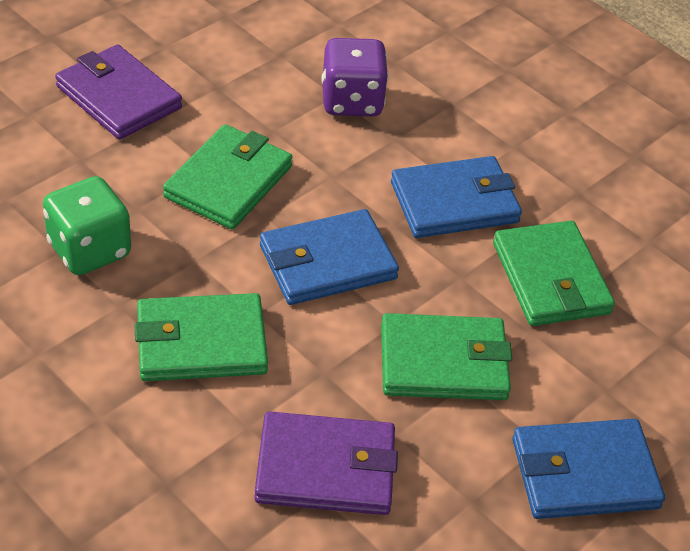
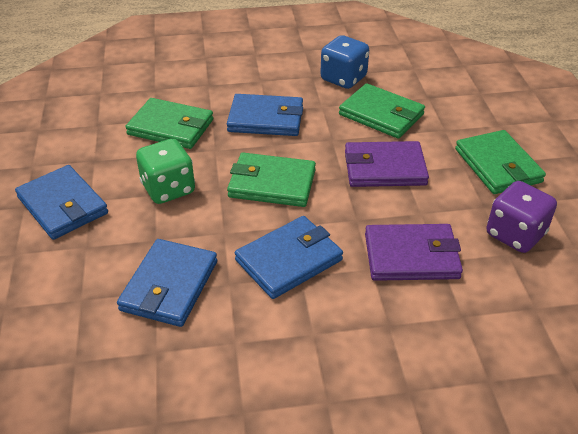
blue dice: 0 -> 1
blue wallet: 3 -> 4

